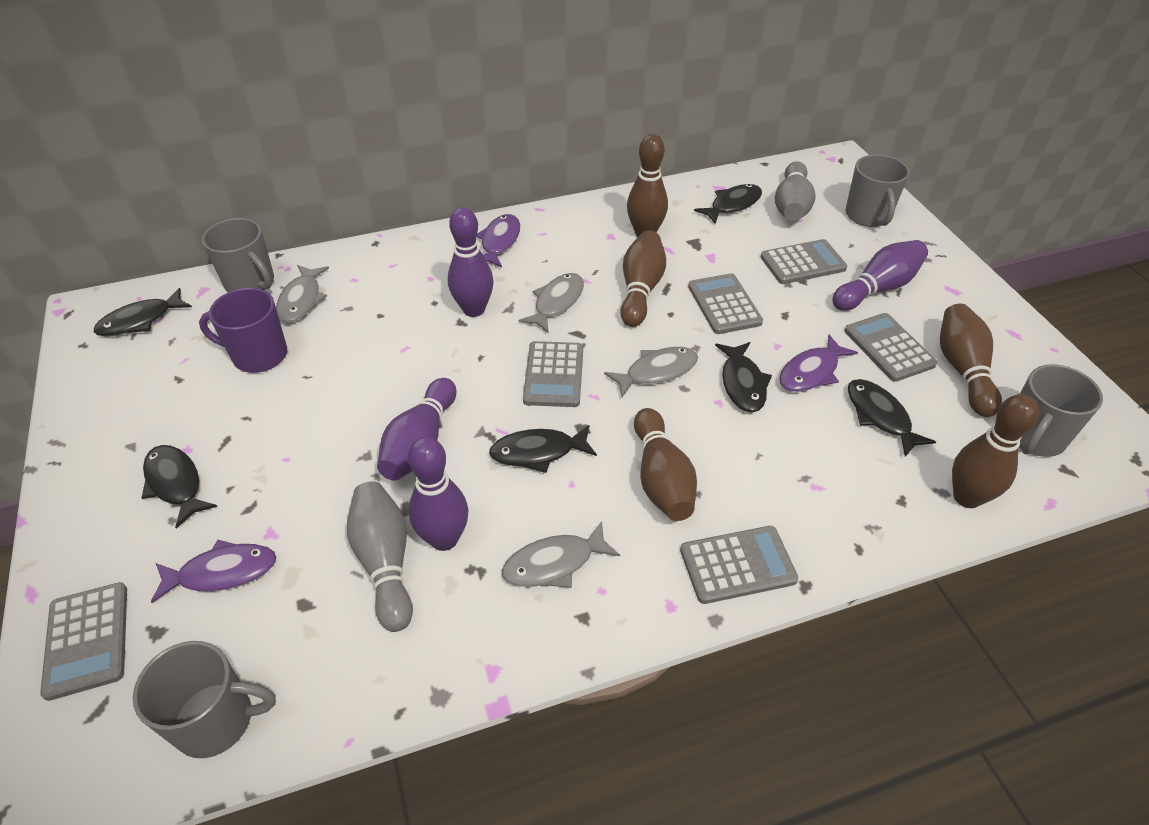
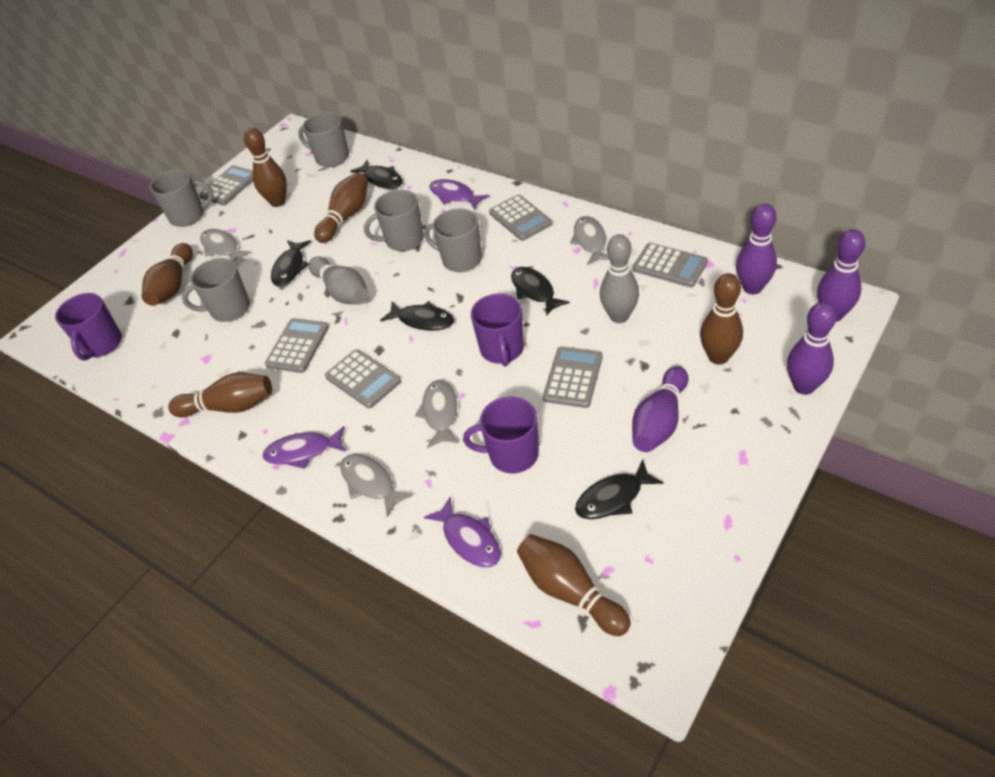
black fish: 6 -> 5
brown bowling pin: 5 -> 6
grey mug: 4 -> 5
purple mug: 1 -> 3

